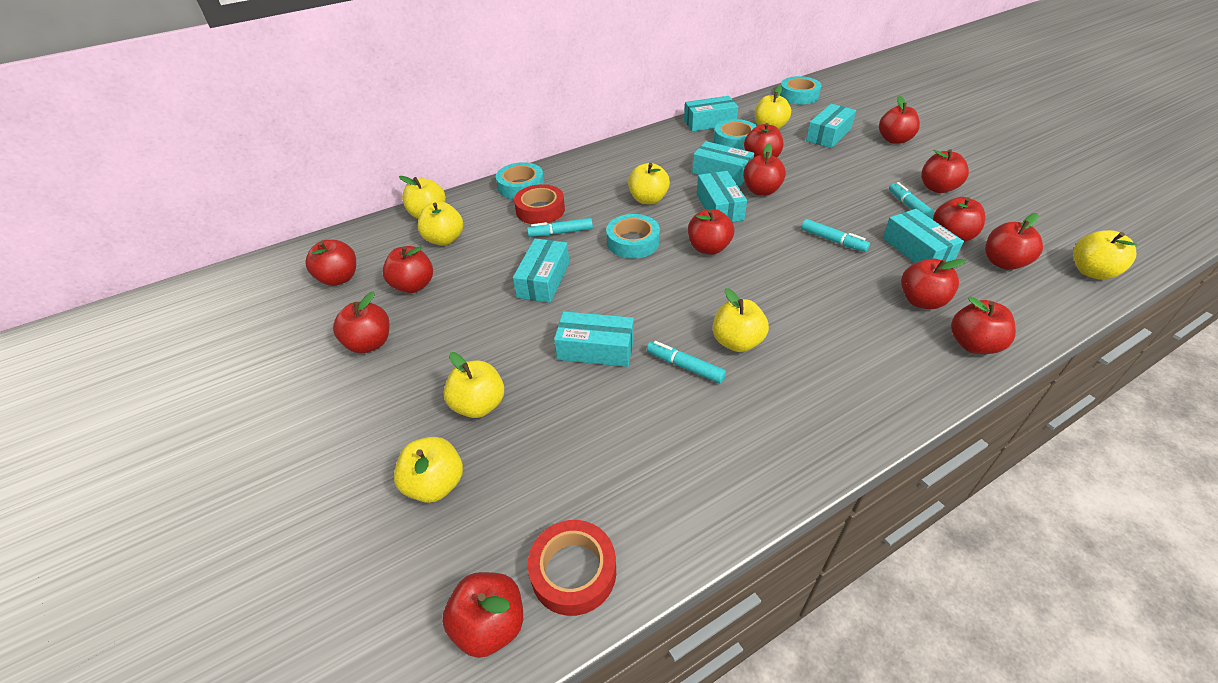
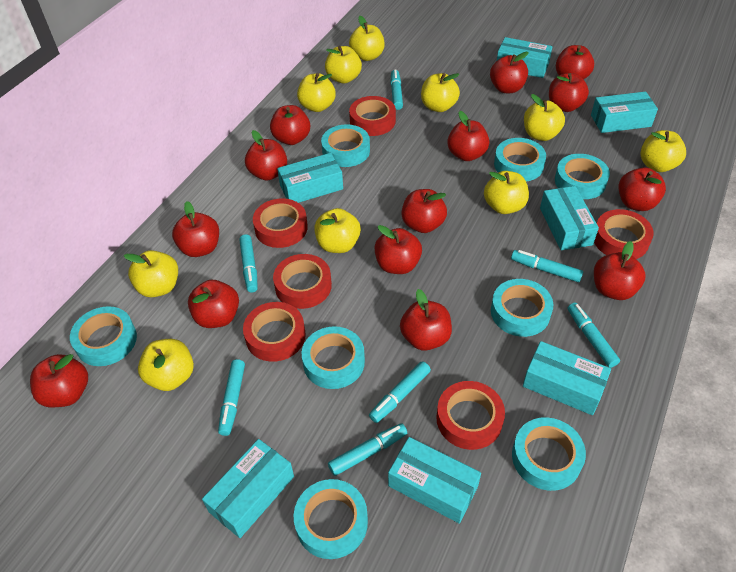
red apple: 13 -> 14
red tape: 2 -> 6
turquoise marker: 4 -> 7
turquoise tape: 4 -> 8
yellow apple: 8 -> 10

